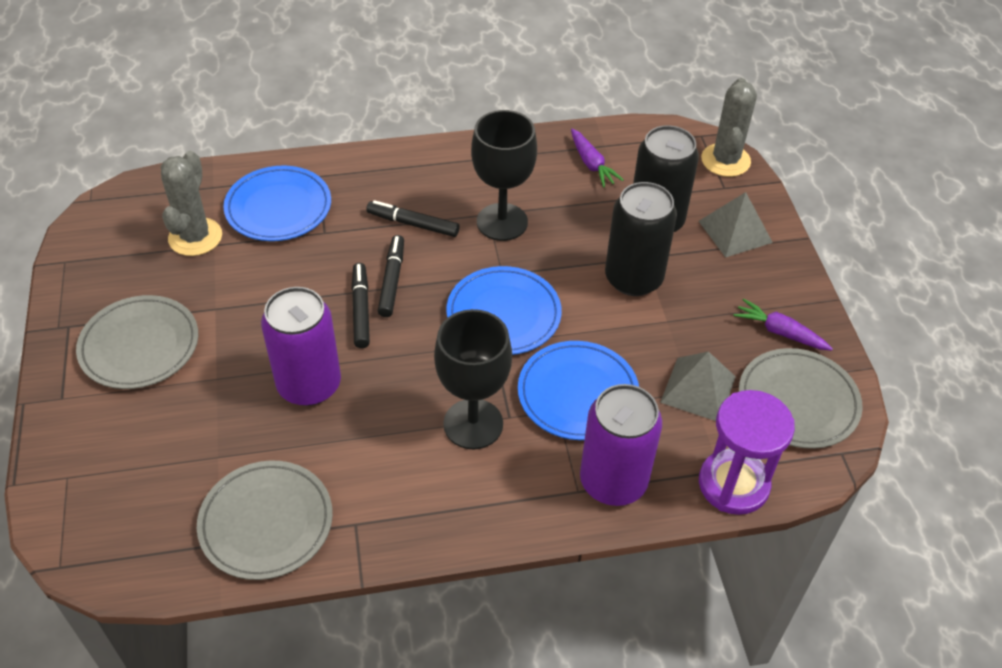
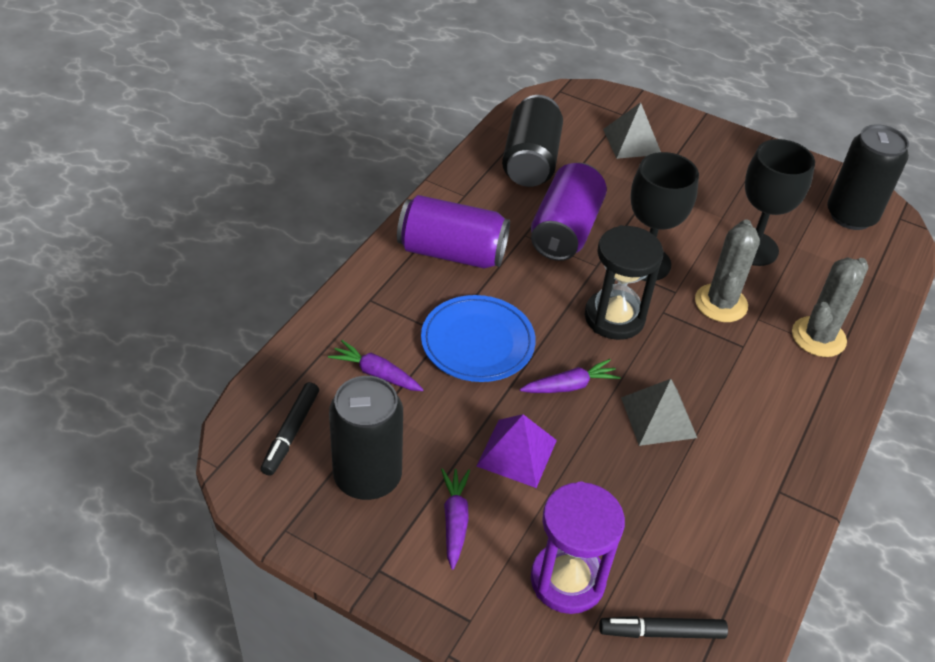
black can: 2 -> 3
black hourglass: 0 -> 1
black marker: 3 -> 2
blue plate: 3 -> 1
grey plate: 3 -> 0
purple carrot: 2 -> 3
purple pyramid: 0 -> 1

